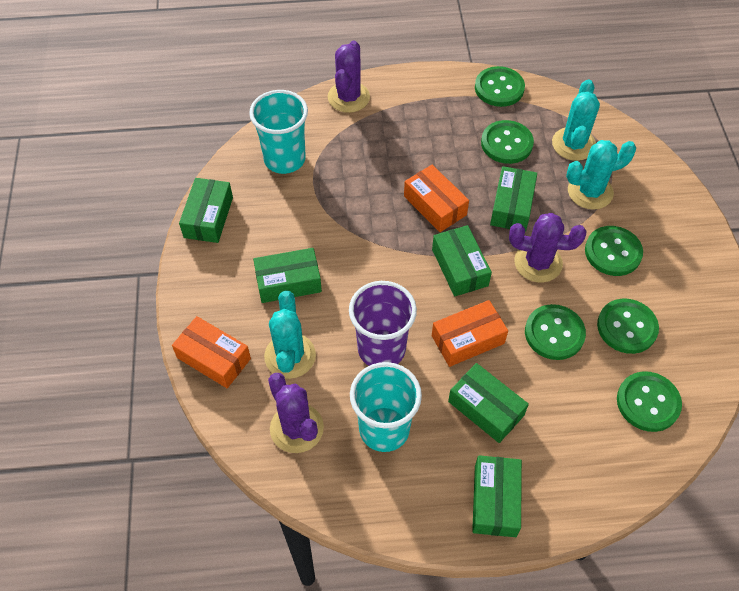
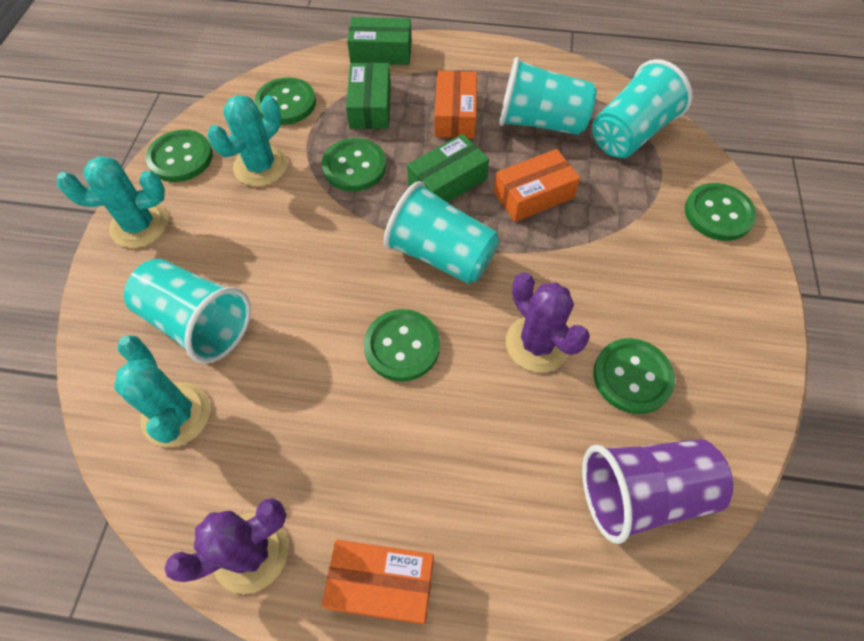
green box: 6 -> 3
purple cactus: 3 -> 2
turquoise cup: 2 -> 4

